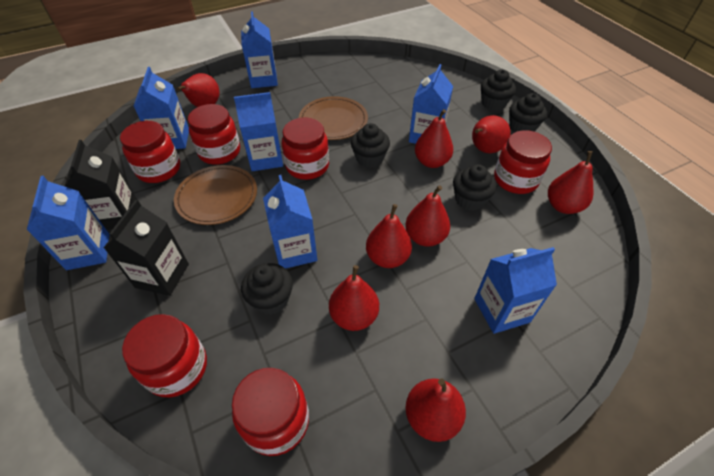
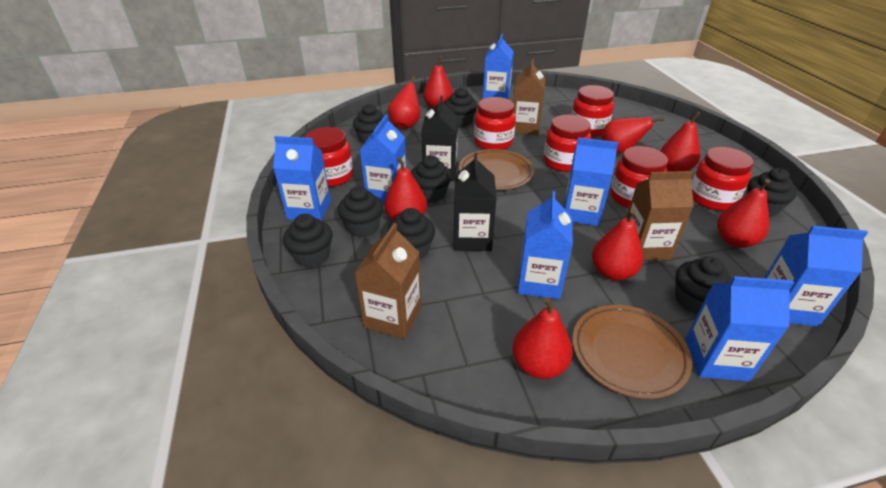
black cupcake: 5 -> 8
brown carton: 0 -> 3

